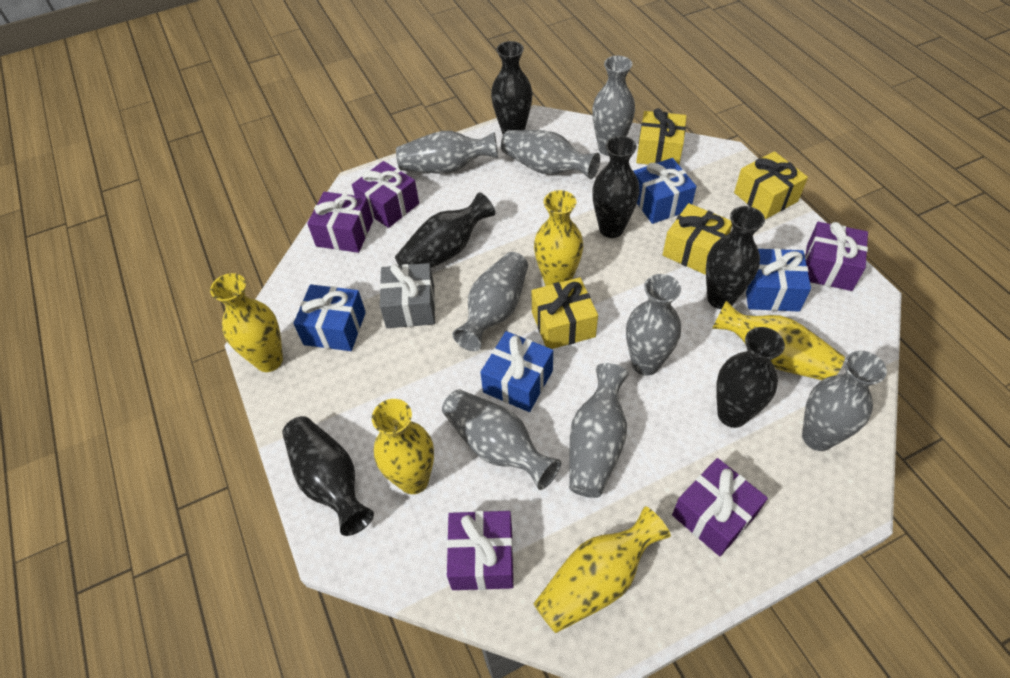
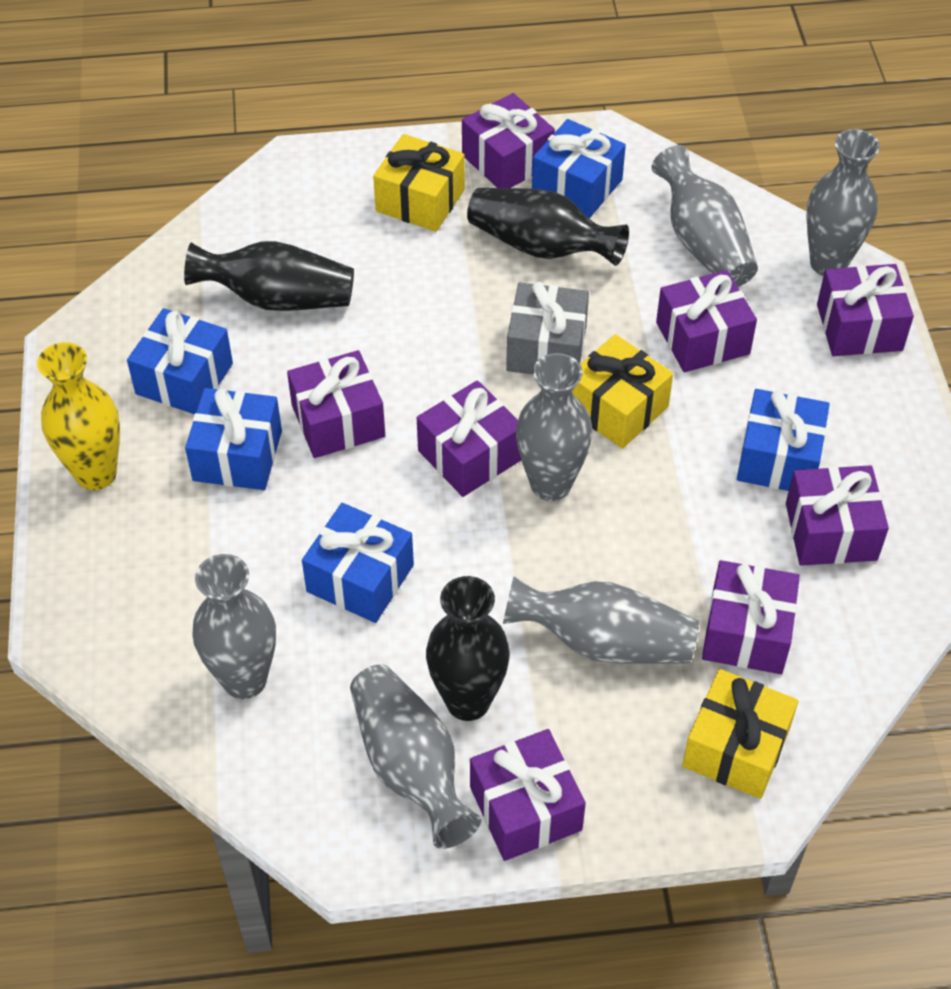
black vase: 6 -> 3
blue gift: 4 -> 5
grey vase: 8 -> 6
purple gift: 5 -> 8
yellow gift: 4 -> 3
yellow vase: 5 -> 1

